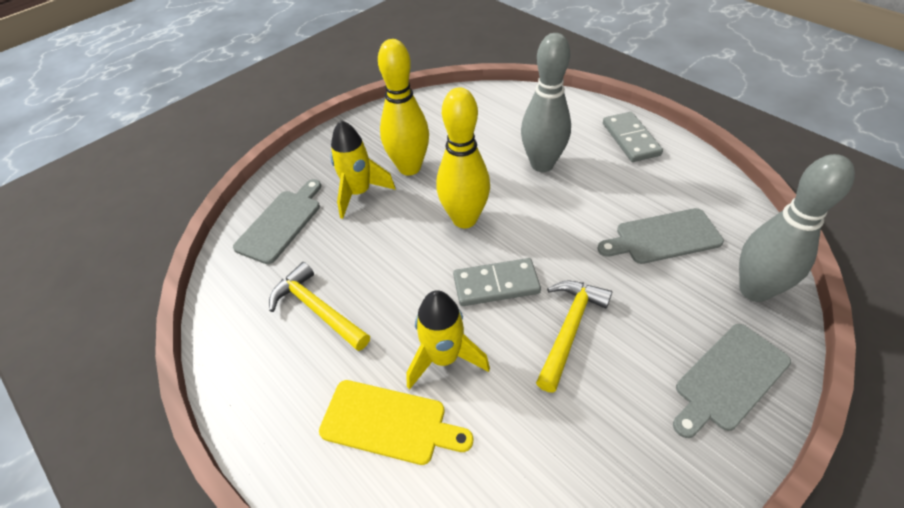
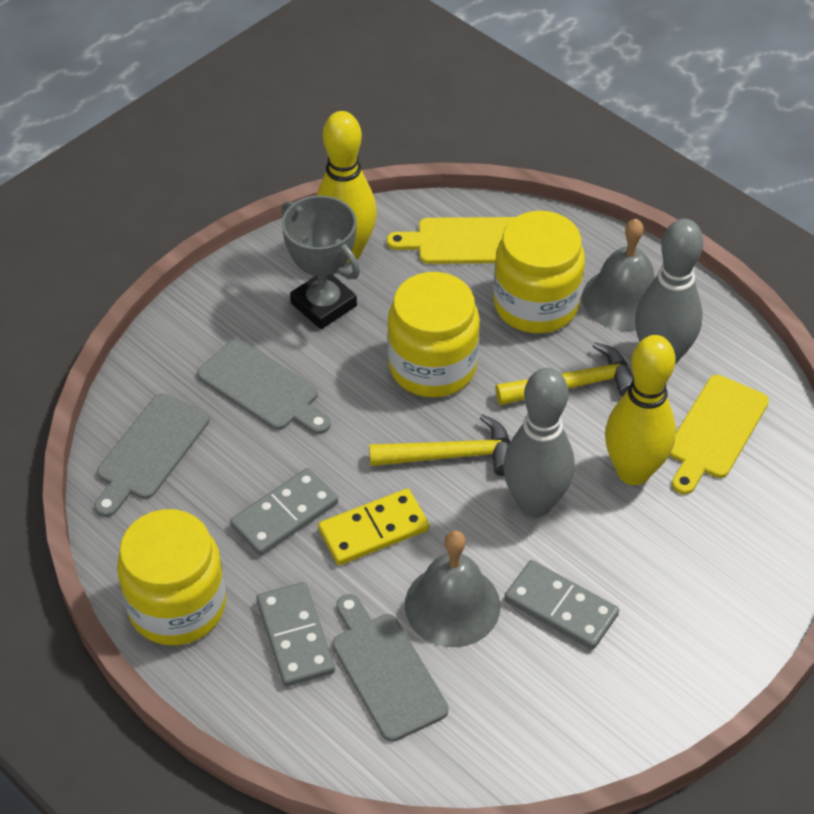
grey bell: 0 -> 2
grey domino: 2 -> 3
grey trophy: 0 -> 1
yellow cutting board: 1 -> 2
yellow domino: 0 -> 1
yellow jar: 0 -> 3
yellow rocket: 2 -> 0

